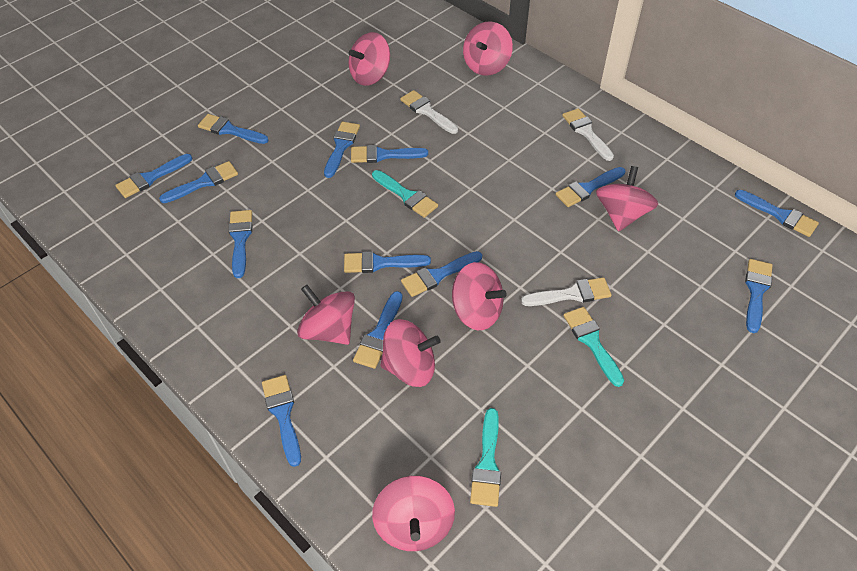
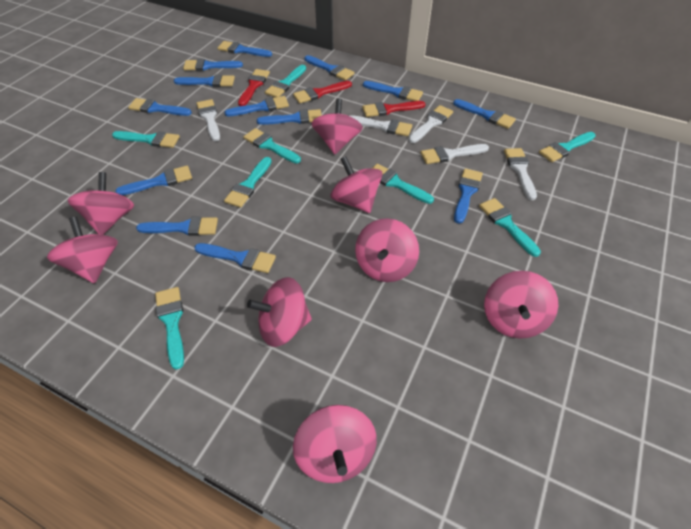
pink spinning top: 7 -> 8
red brush: 0 -> 3
turquoise brush: 3 -> 8
white brush: 3 -> 5

